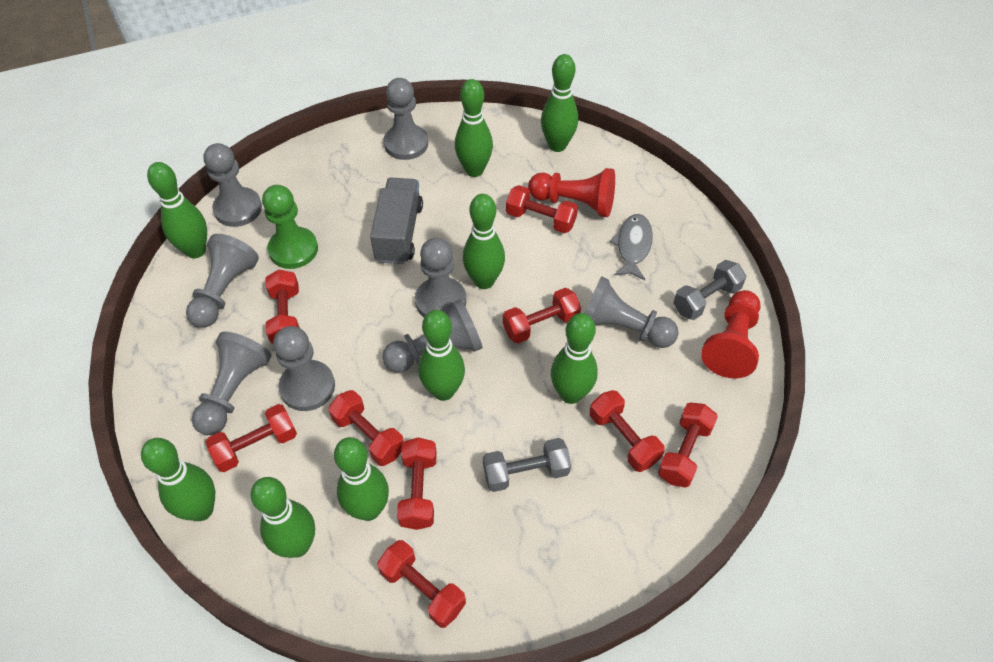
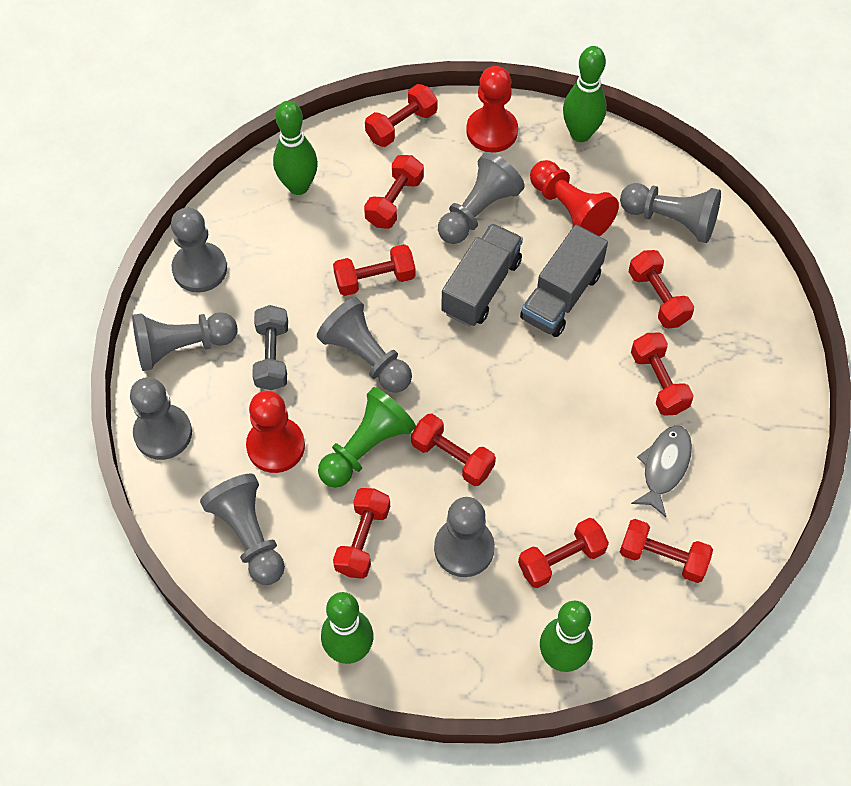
green bowling pin: 9 -> 4
grey dumbbell: 2 -> 1
grey truck: 1 -> 2
red pawn: 2 -> 3

